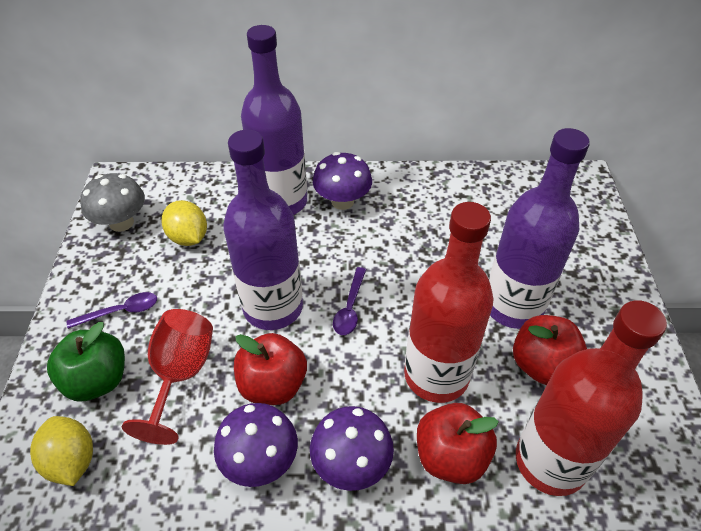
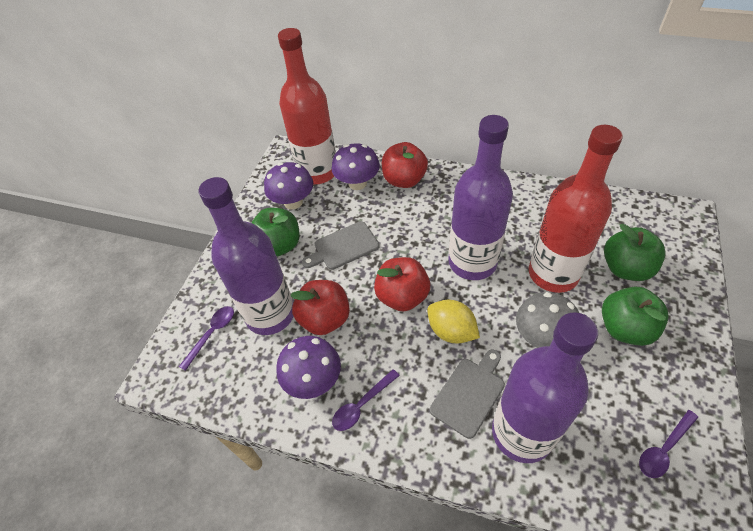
green apple: 1 -> 3
grey cutting board: 0 -> 2
purple spoon: 2 -> 3
red goblet: 1 -> 0
yellow lemon: 2 -> 1

